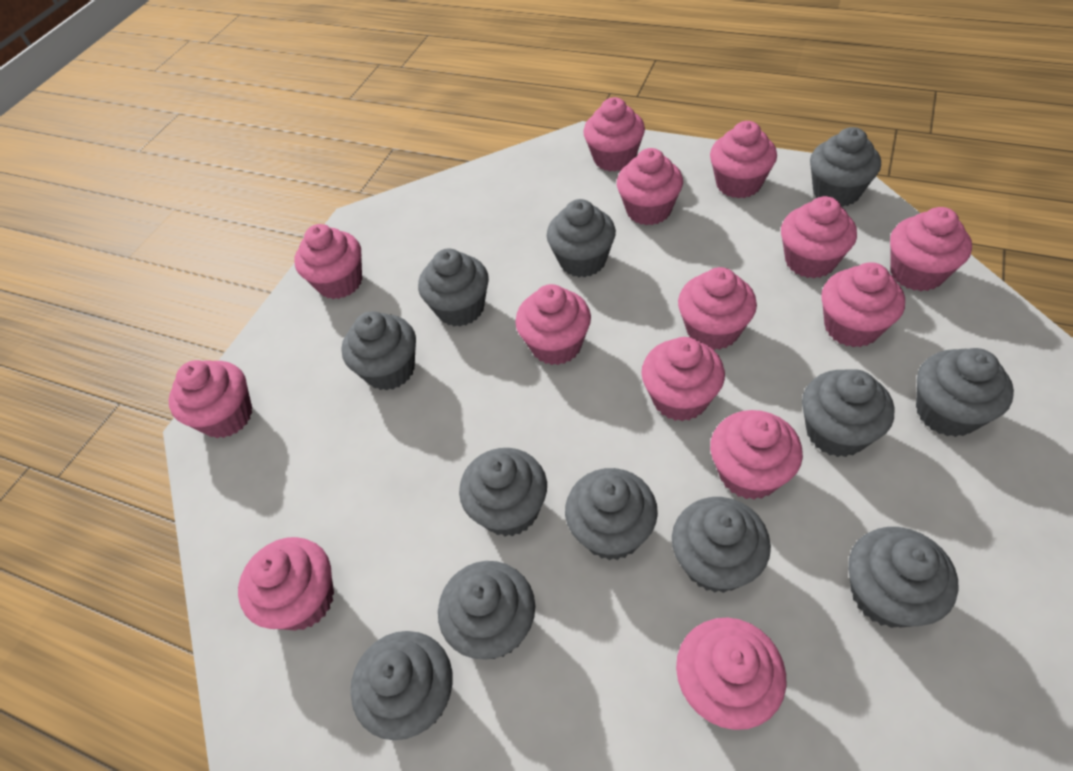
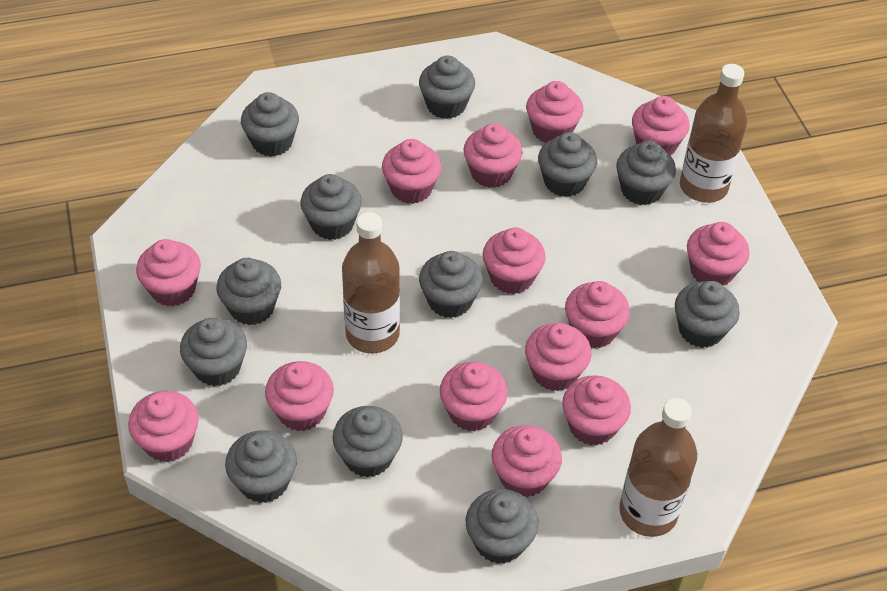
brown bottle: 0 -> 3

